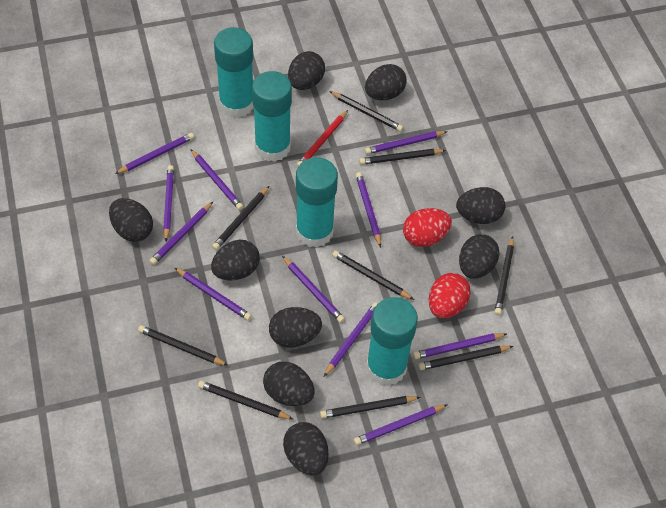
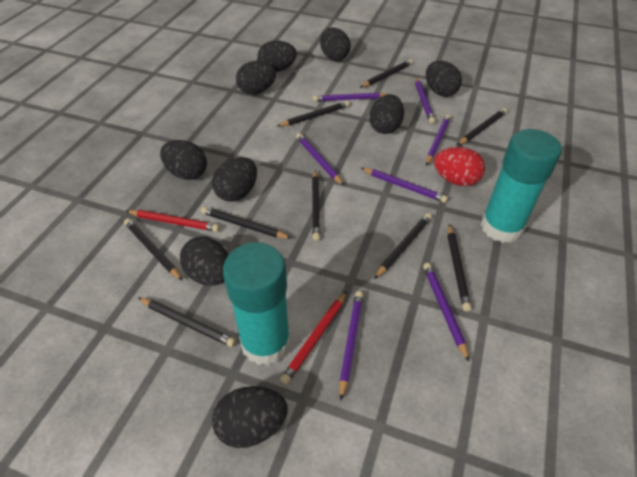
purple pencil: 11 -> 7
red egg: 2 -> 1
red pencil: 1 -> 2
turquoise glue stick: 4 -> 2

